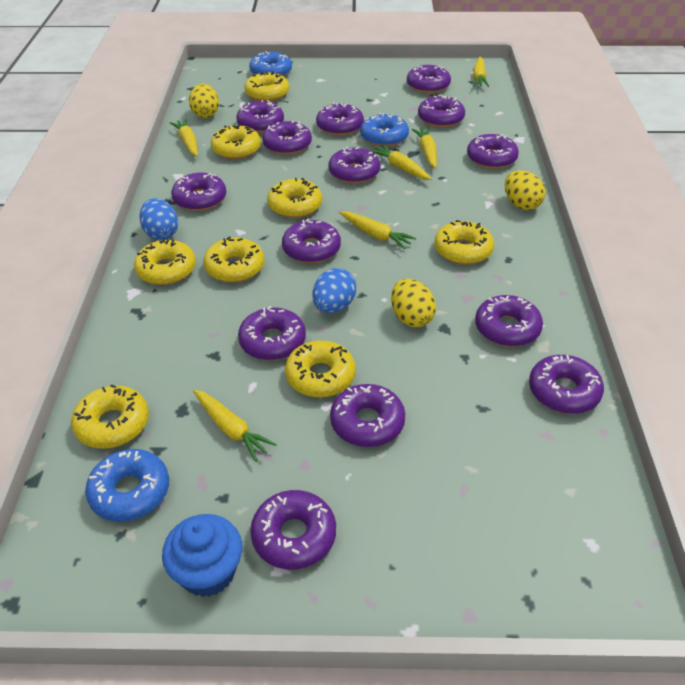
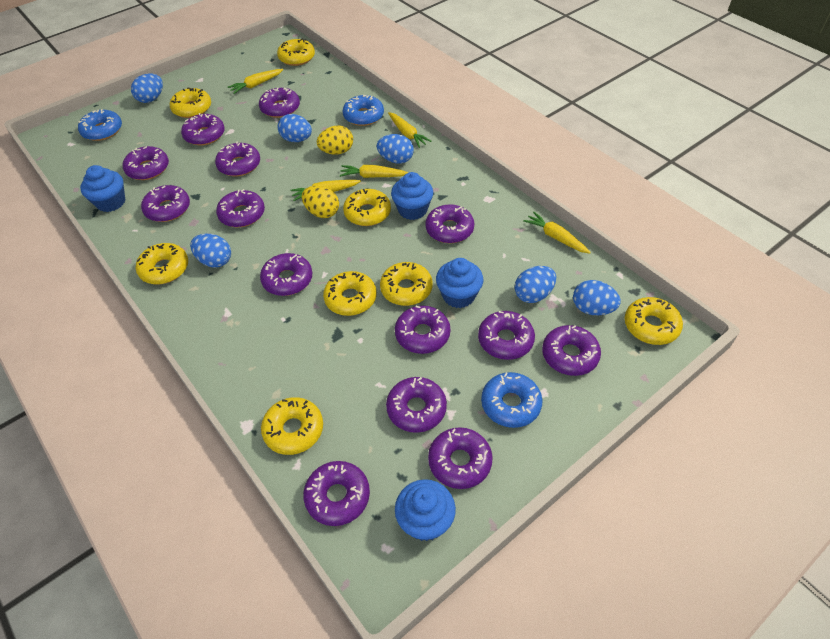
blue cupcake: 1 -> 4
blue egg: 2 -> 6
yellow carrot: 6 -> 5
yellow egg: 3 -> 2

